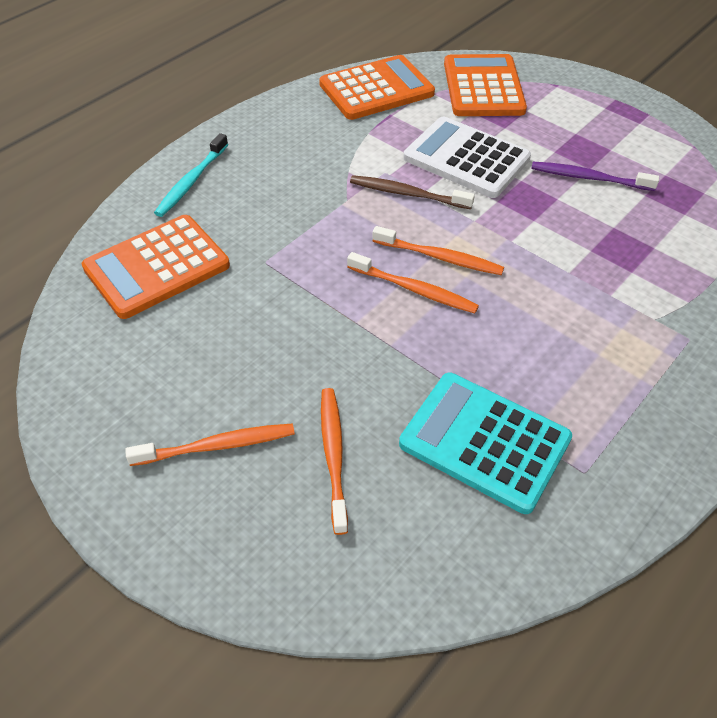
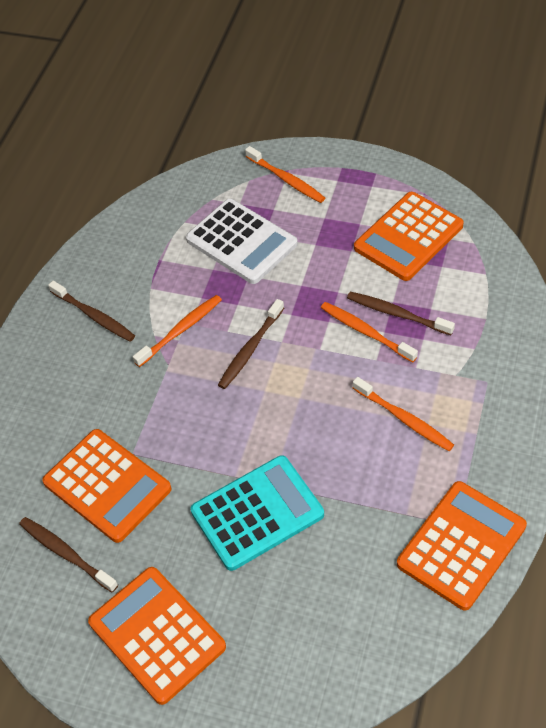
brown toothbrush: 1 -> 4
orange calculator: 3 -> 4
purple toothbrush: 1 -> 0
turquoise toothbrush: 1 -> 0

